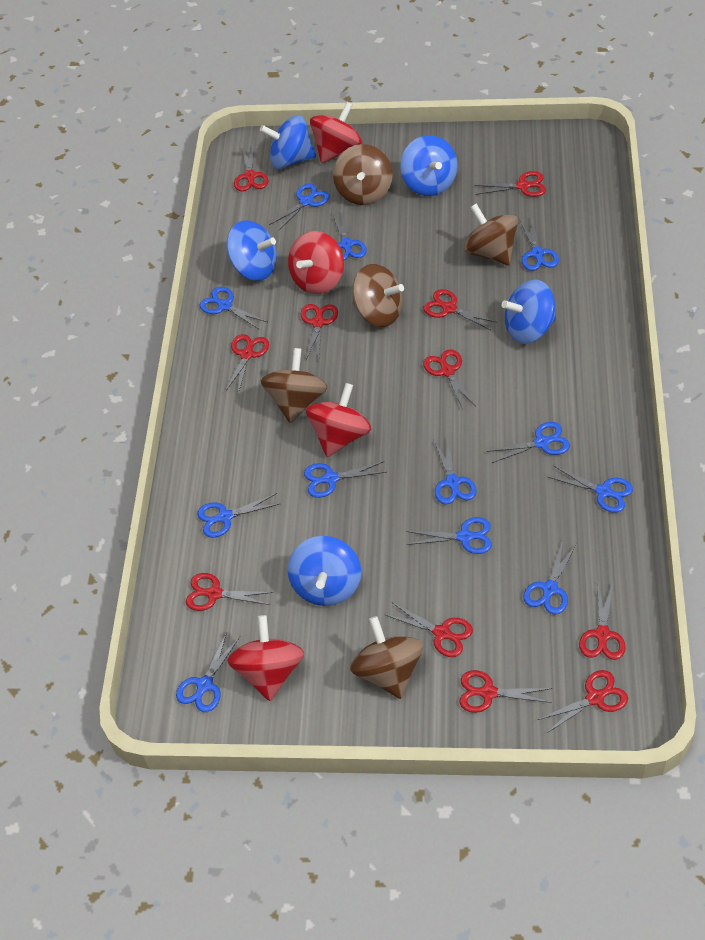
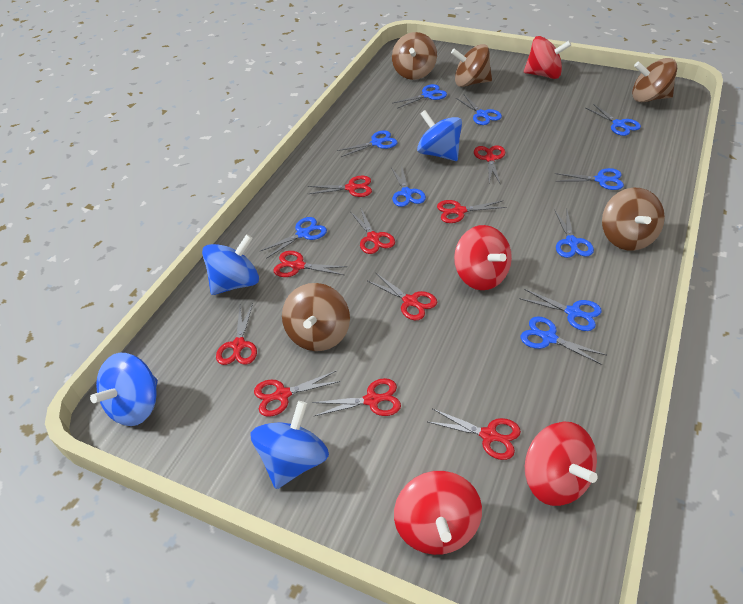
blue scissors: 12 -> 10
blue spinning top: 5 -> 4
red scissors: 11 -> 10

